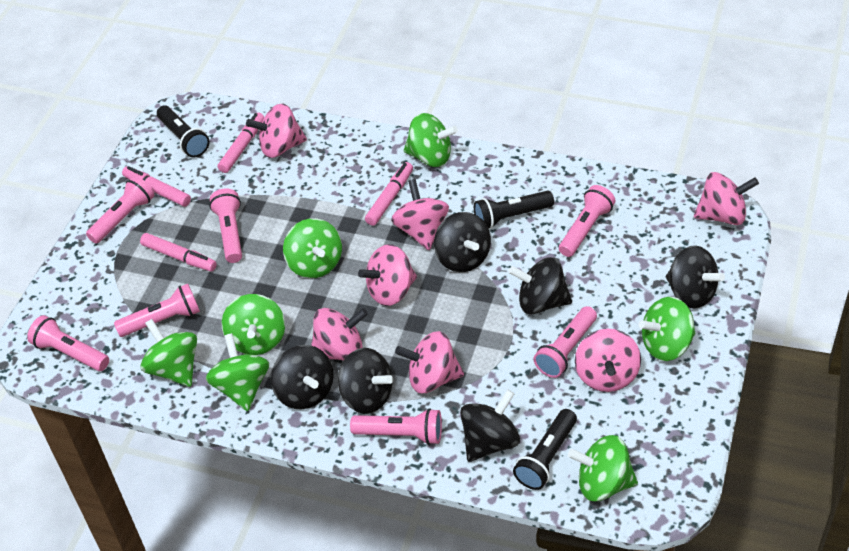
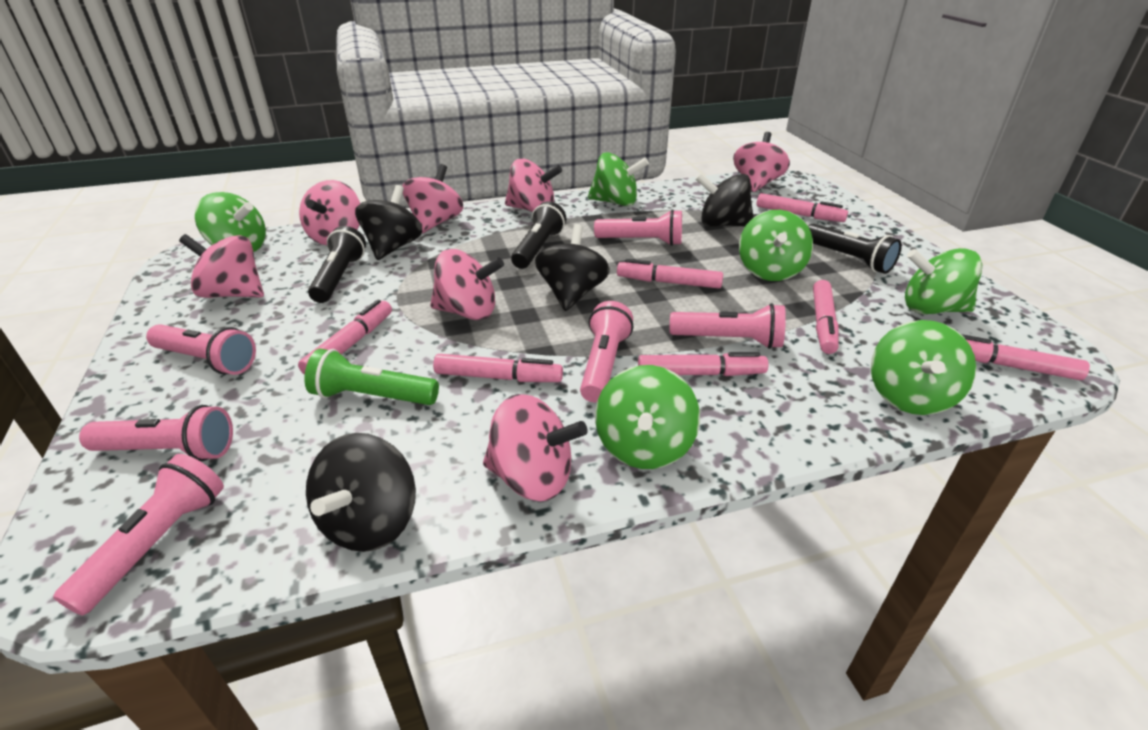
black spinning top: 6 -> 4
green flashlight: 0 -> 1
green spinning top: 7 -> 6
pink flashlight: 7 -> 6
pink marker: 4 -> 7

